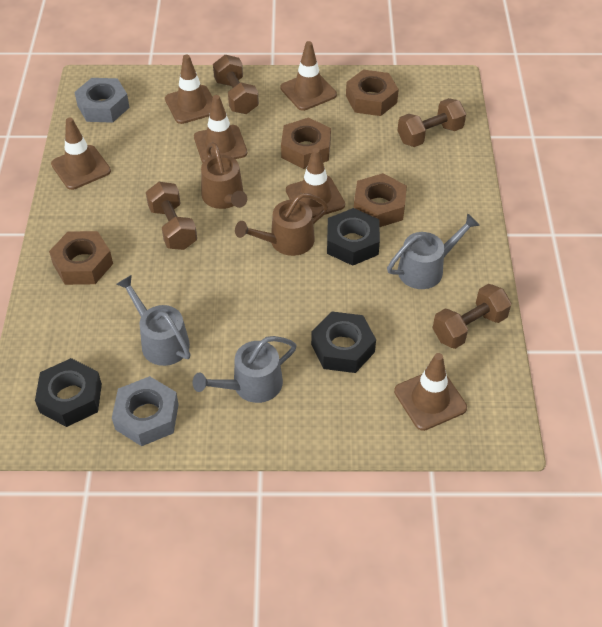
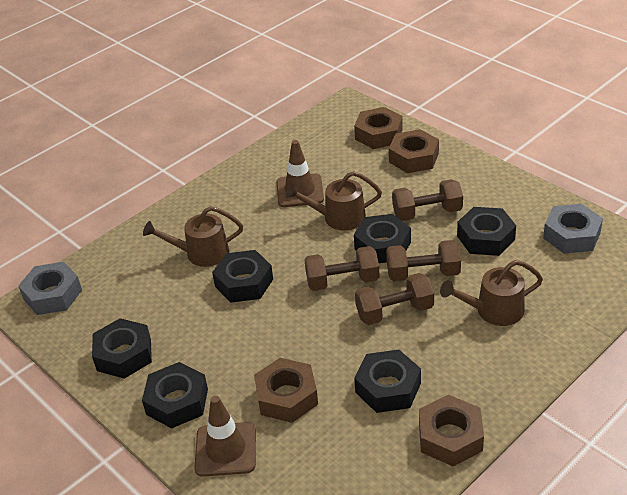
black nut: 3 -> 6
brown traffic cone: 6 -> 2
brown watering can: 2 -> 3
grey watering can: 3 -> 0

